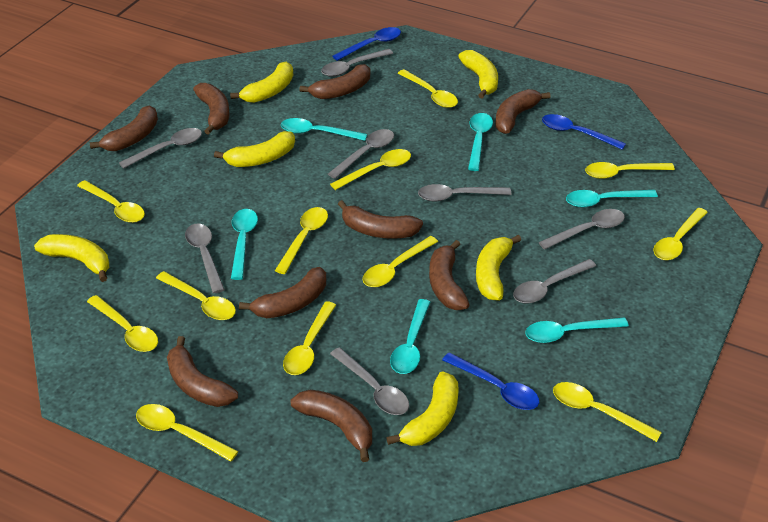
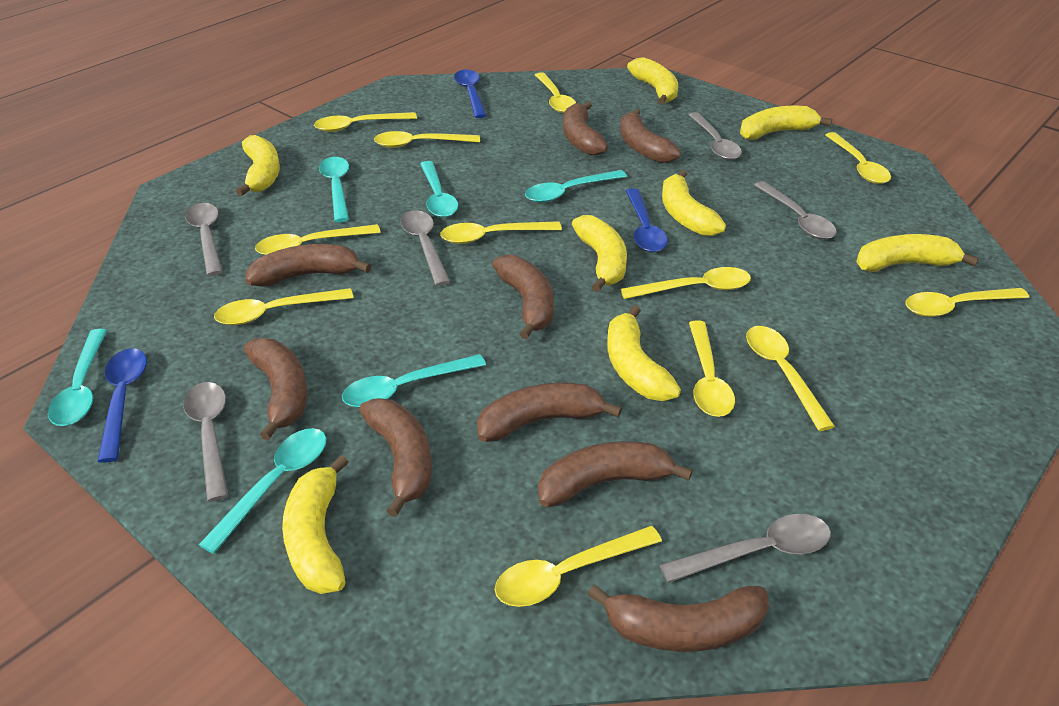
grey spoon: 8 -> 6
yellow banana: 6 -> 8

